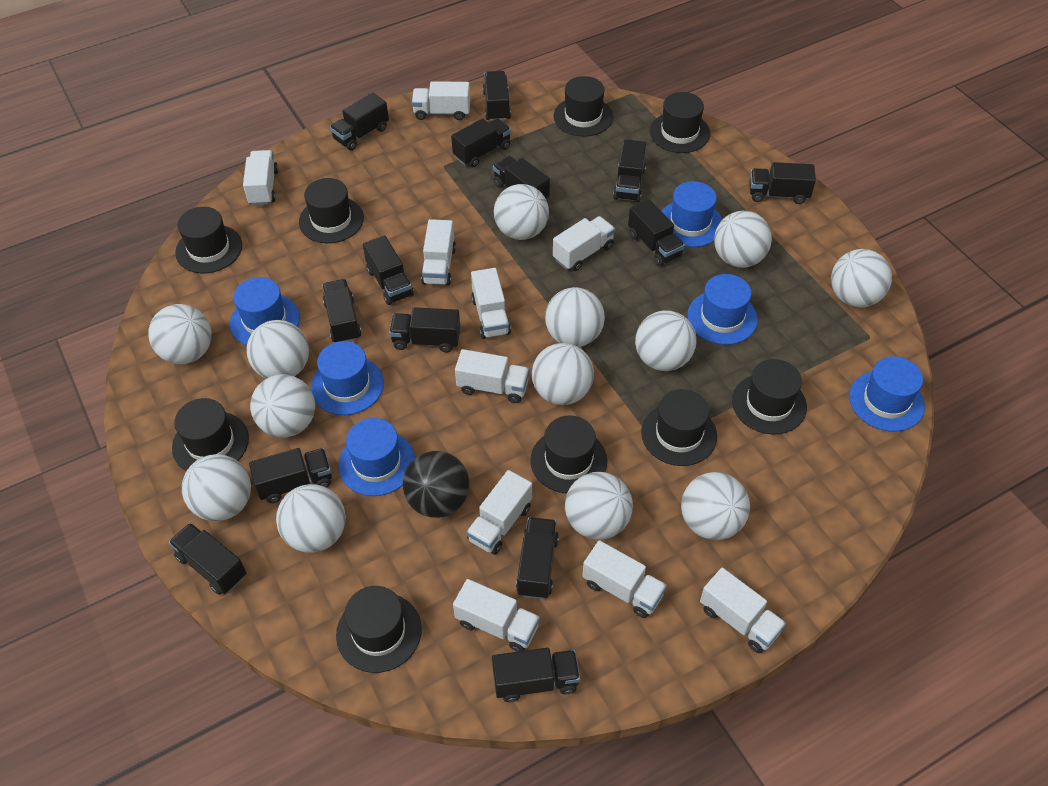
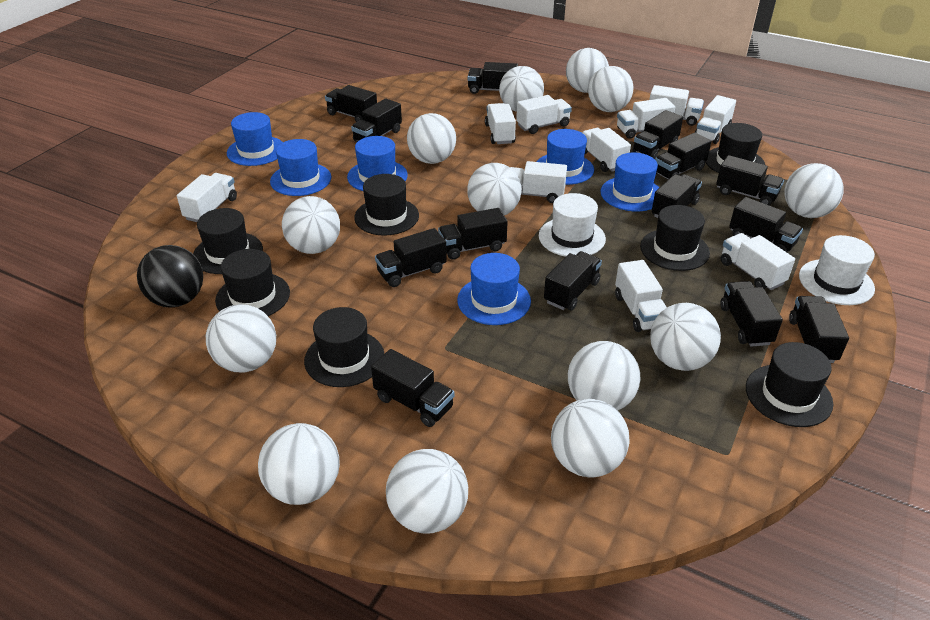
black hat: 9 -> 7
white hat: 0 -> 2

